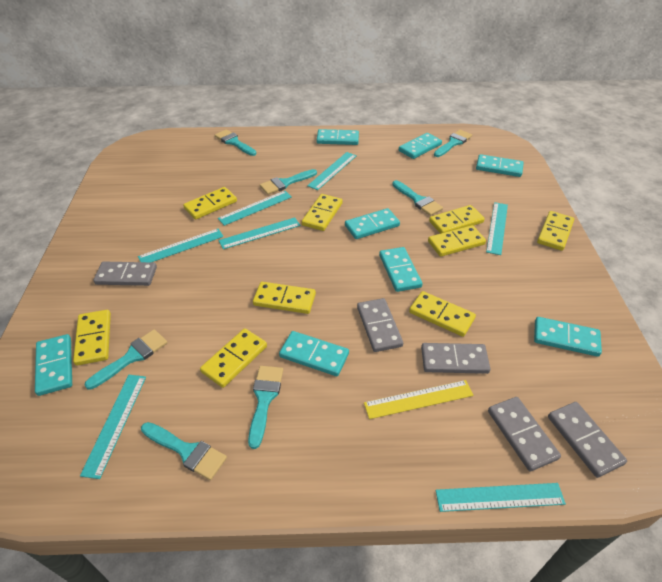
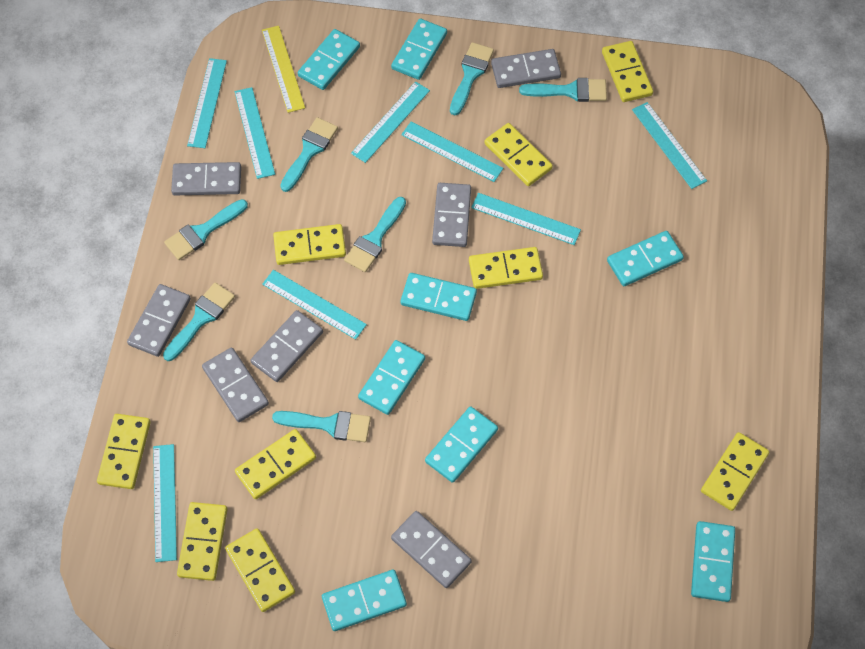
grey domino: 5 -> 7
turquoise ruler: 7 -> 8

